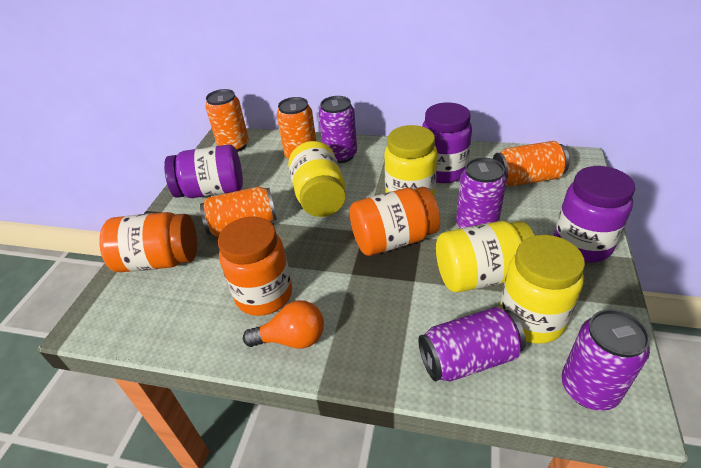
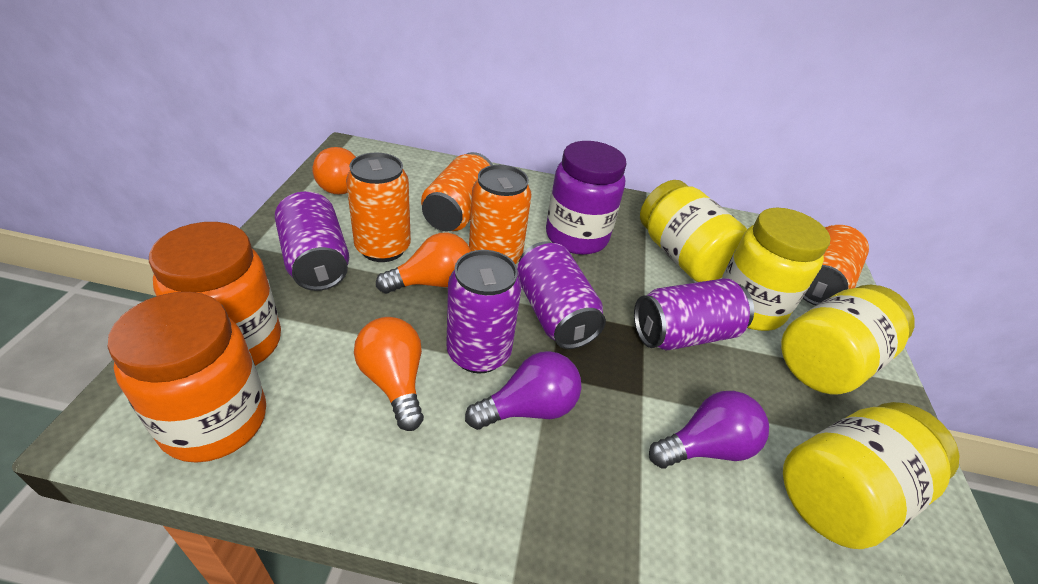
orange jar: 3 -> 2
orange light bulb: 1 -> 3
purple jar: 3 -> 1
purple light bulb: 0 -> 2

